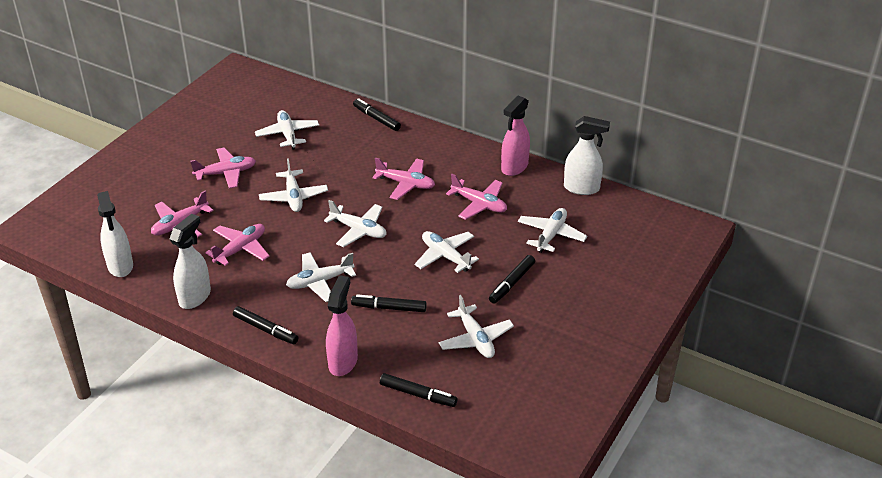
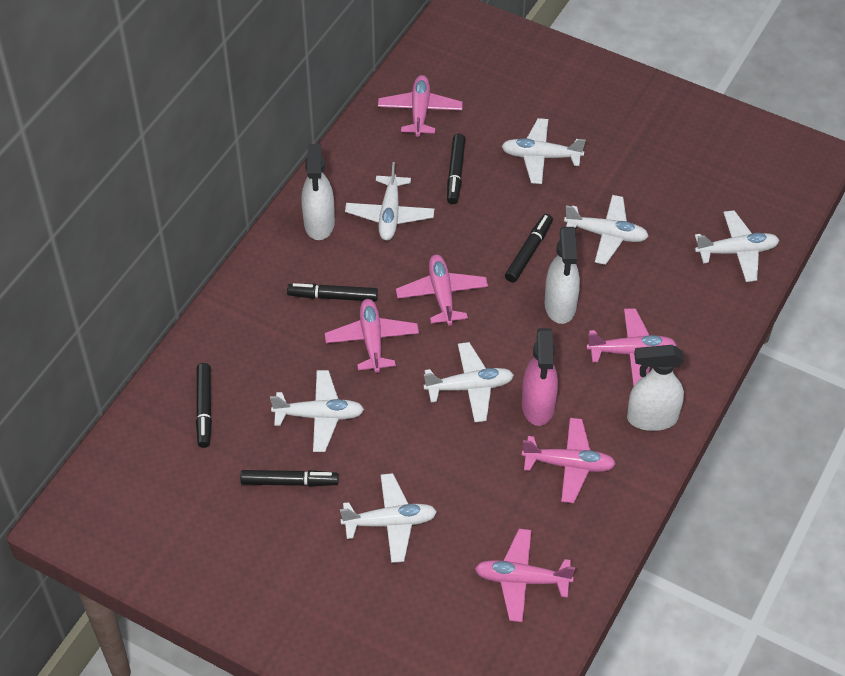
pink plane: 5 -> 6
pink spray bottle: 2 -> 1

